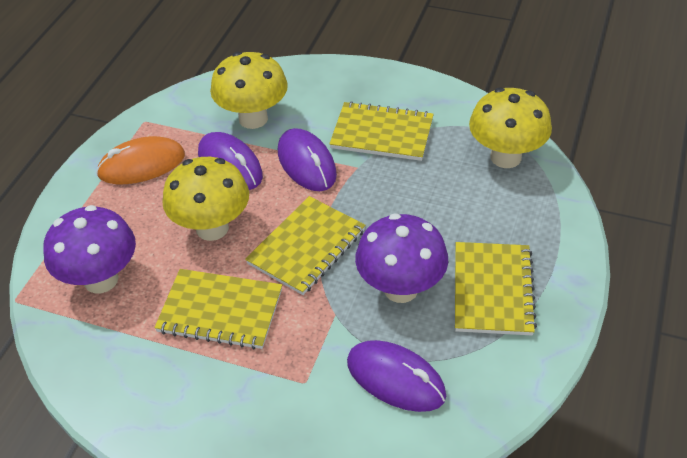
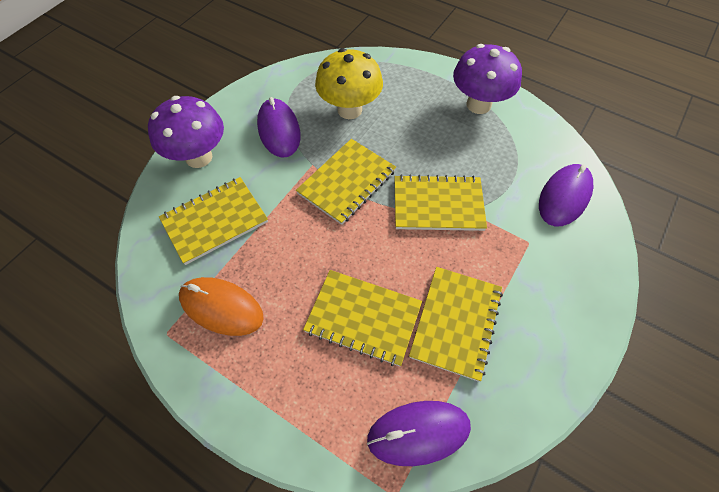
yellow mushroom: 3 -> 1
yellow notebook: 4 -> 5

